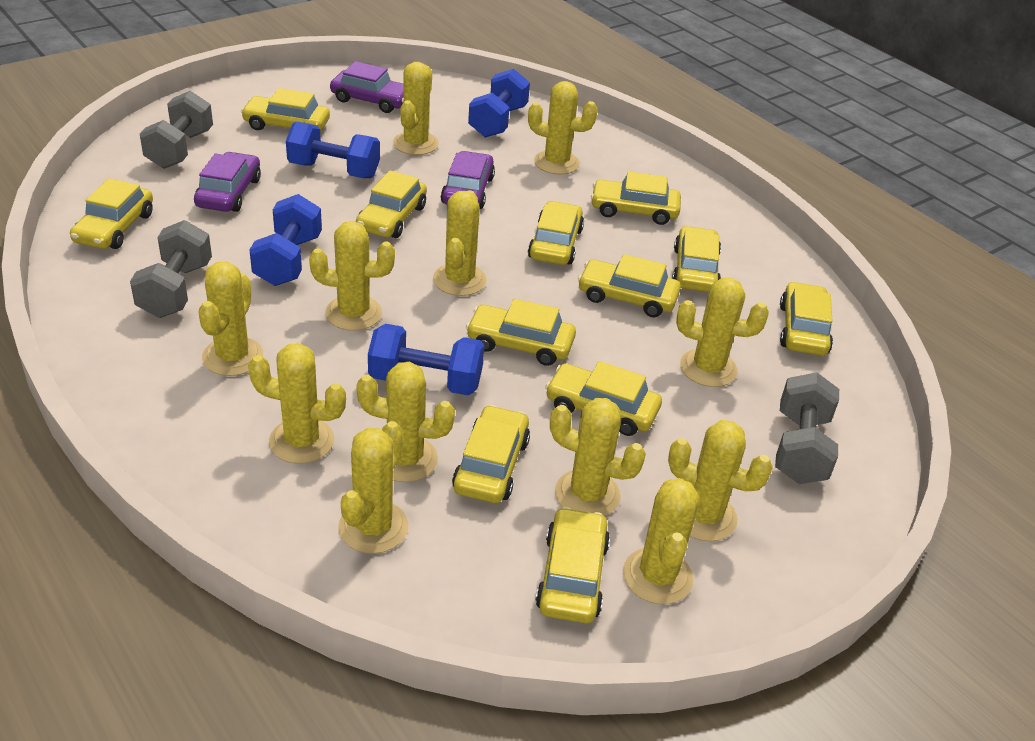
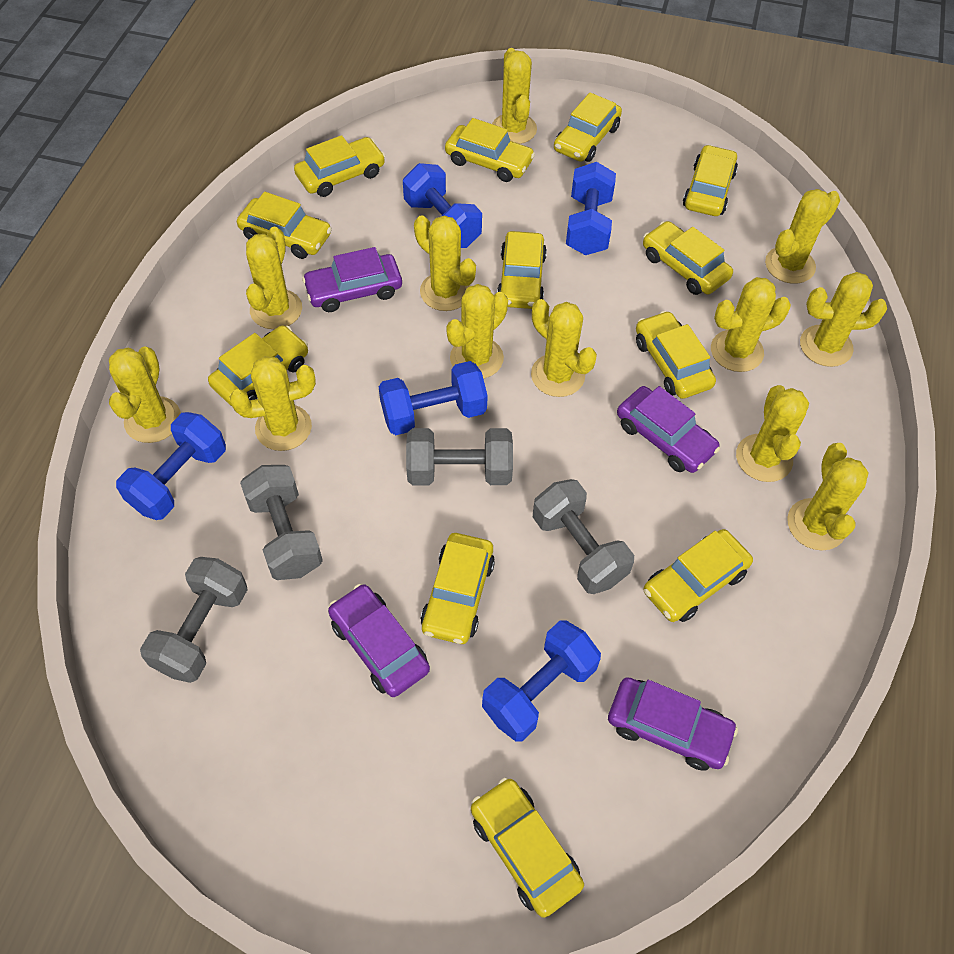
blue dumbbell: 4 -> 5
grey dumbbell: 3 -> 4
purple car: 3 -> 4

